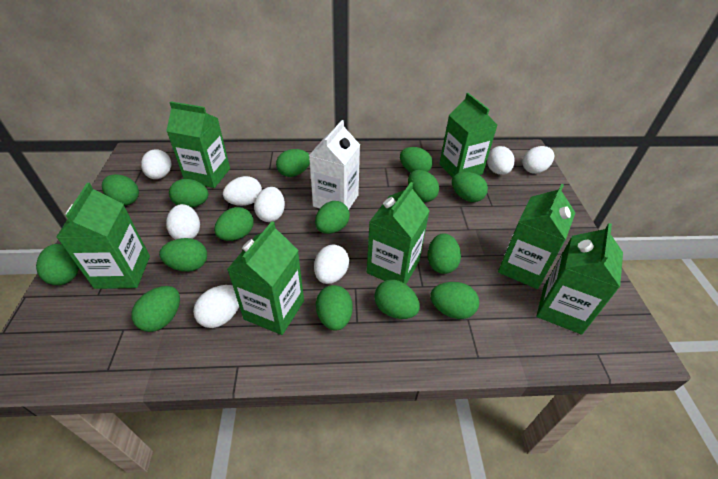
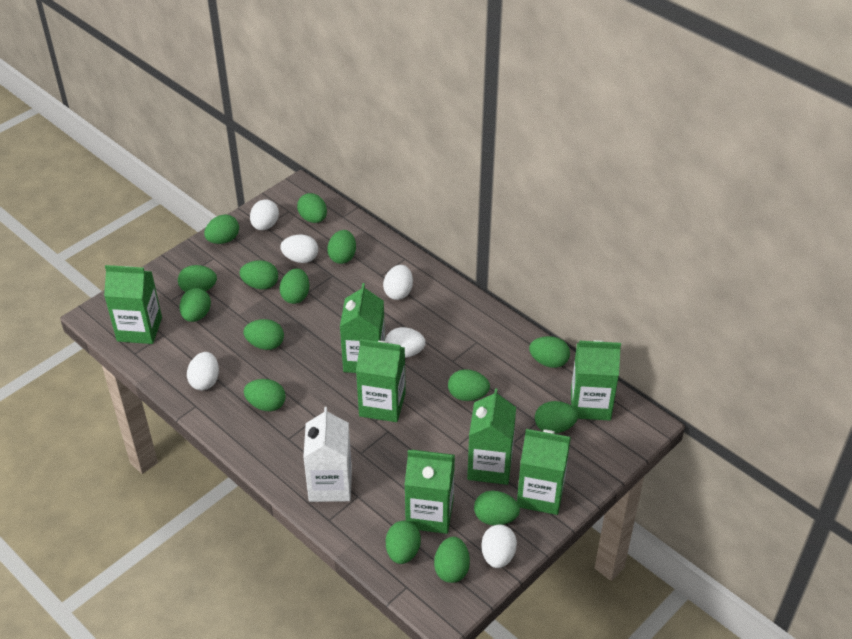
white egg: 8 -> 6

